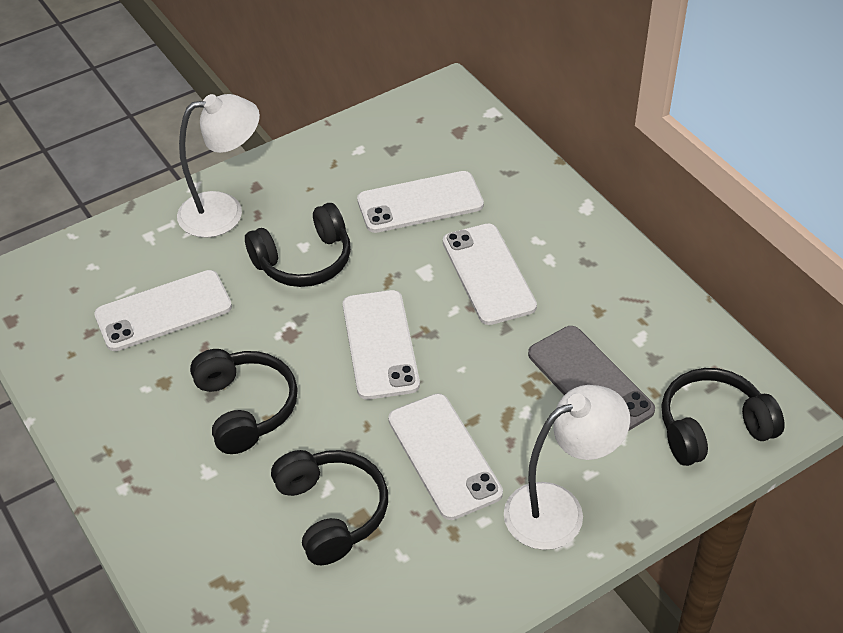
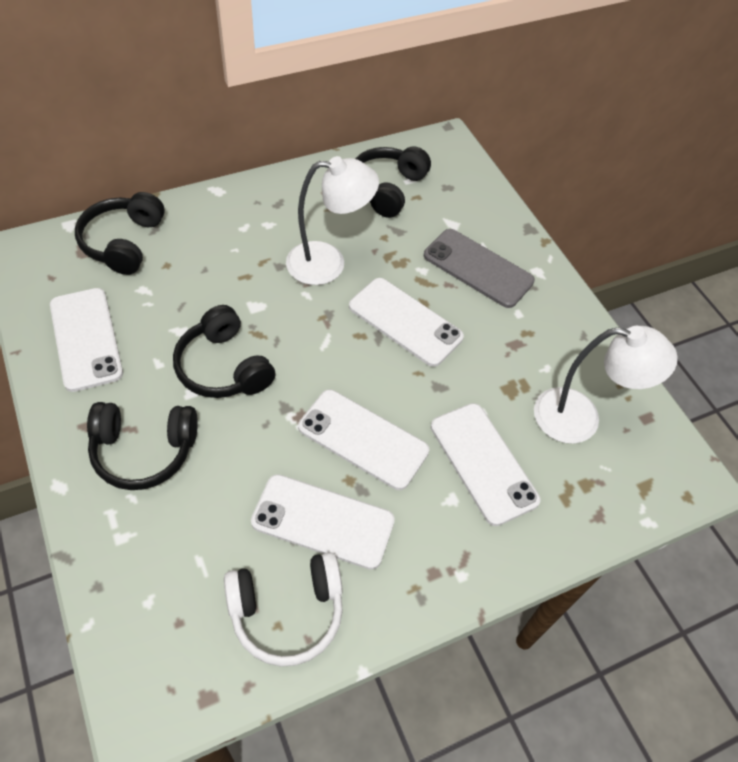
white headphones: 0 -> 1

